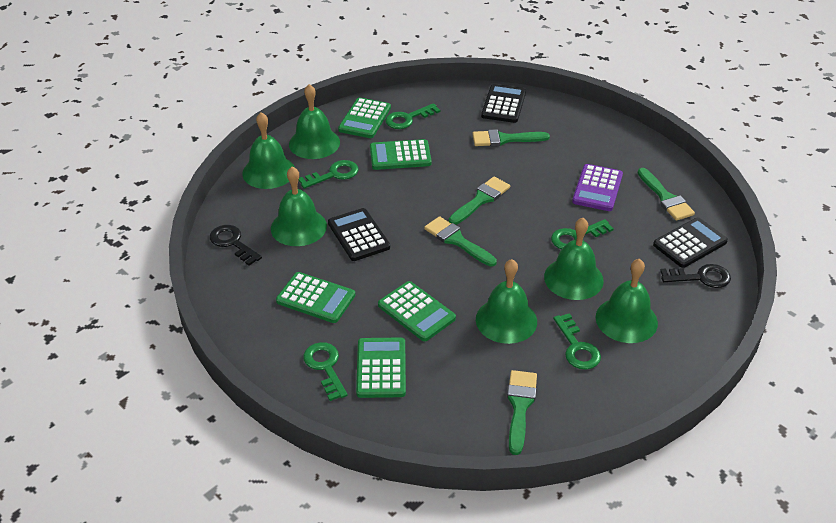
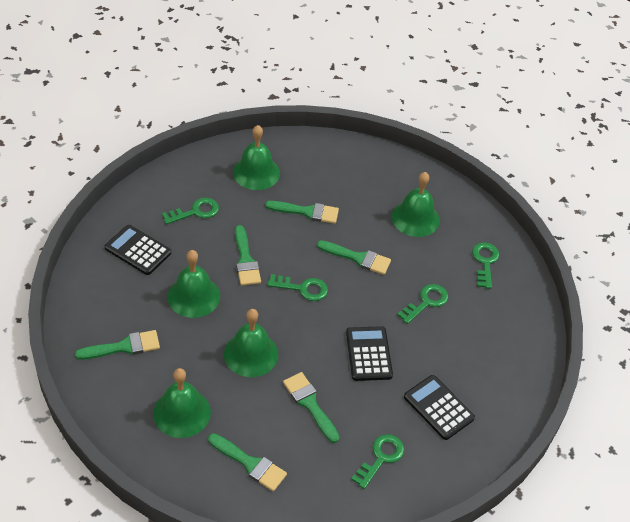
black key: 2 -> 0
green bell: 6 -> 5
green brush: 5 -> 6
green calculator: 5 -> 0
purple calculator: 1 -> 0

